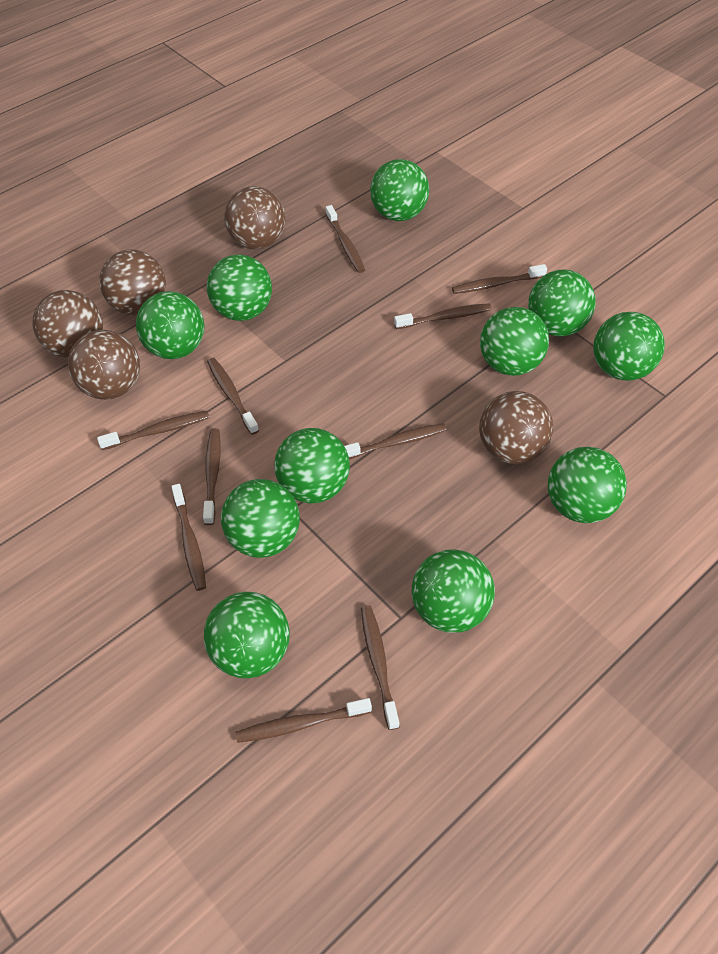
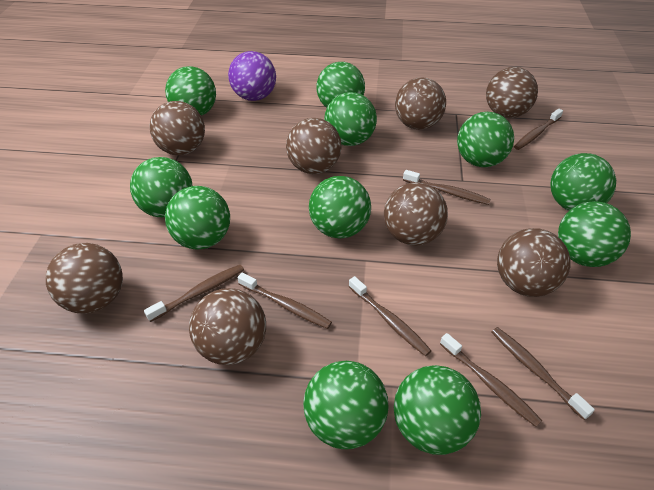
brown ball: 5 -> 8
brown toothbrush: 10 -> 7
purple ball: 0 -> 1

